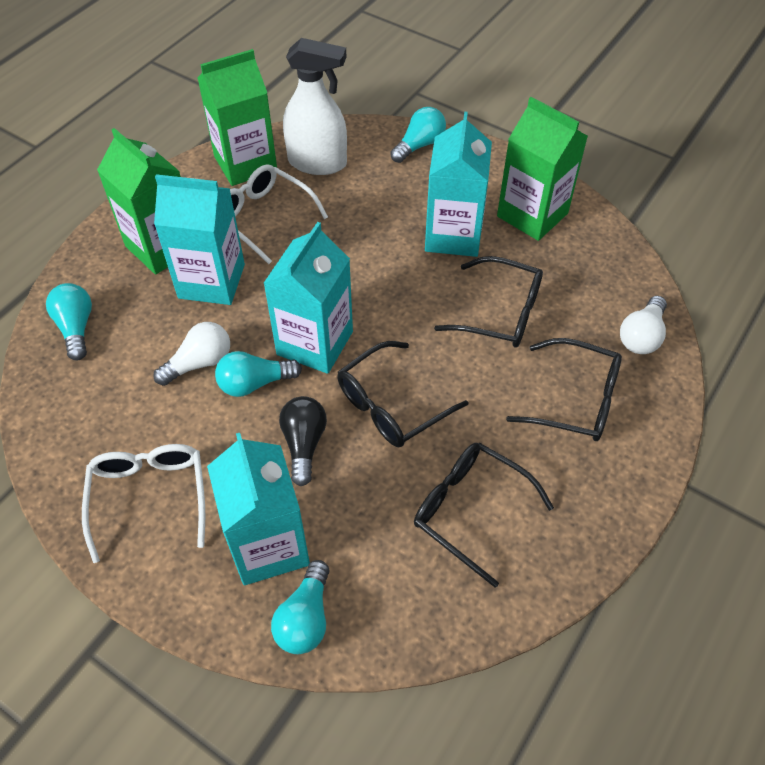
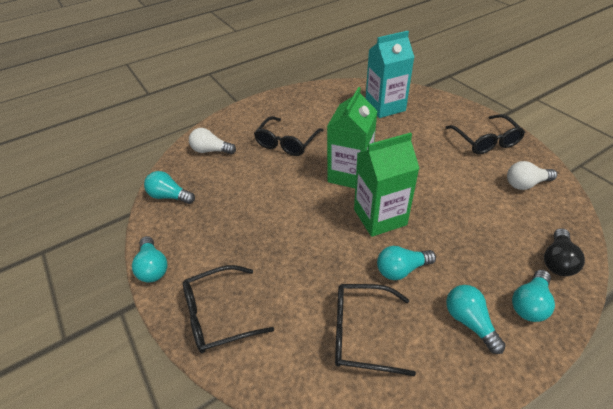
green carton: 3 -> 2
turquoise carton: 4 -> 1
turquoise light bulb: 4 -> 5
white glasses: 2 -> 0
white spray bottle: 1 -> 0

